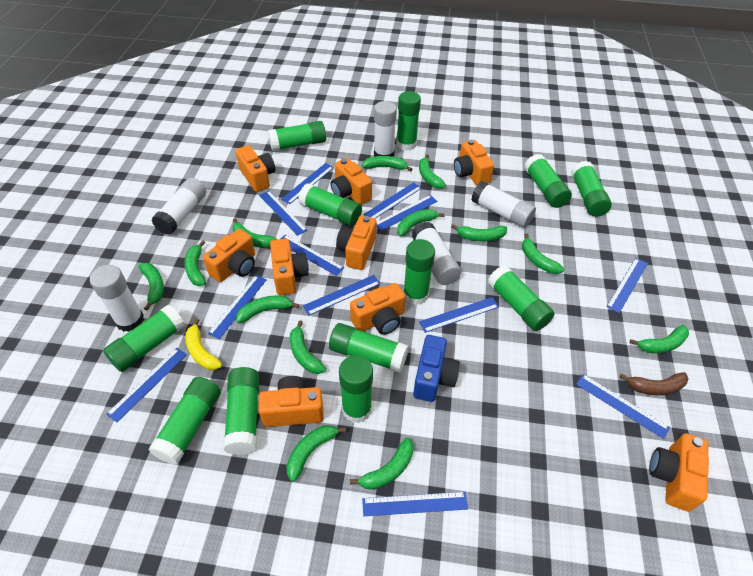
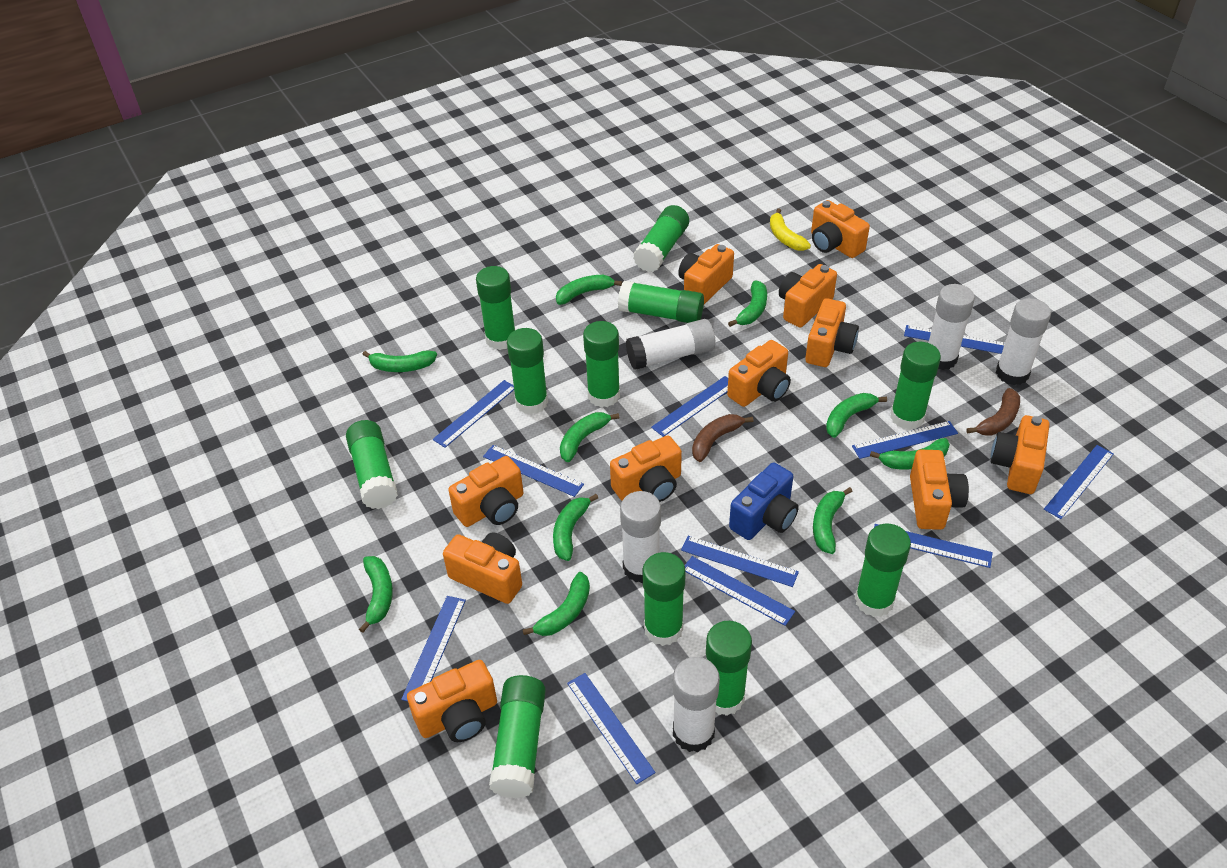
blue ruler: 12 -> 11
brown banana: 1 -> 2
green banana: 13 -> 10
green glue stick: 12 -> 11
orange camera: 9 -> 11

